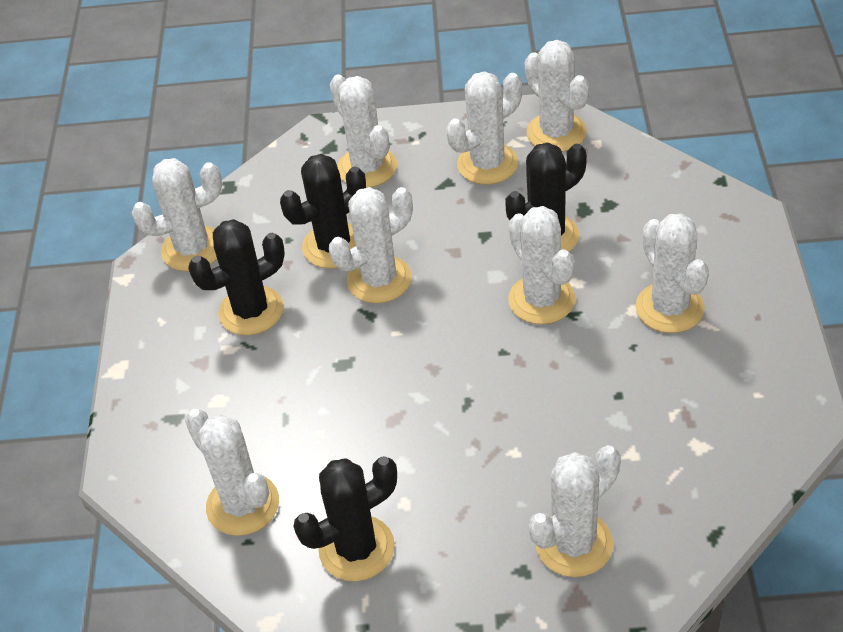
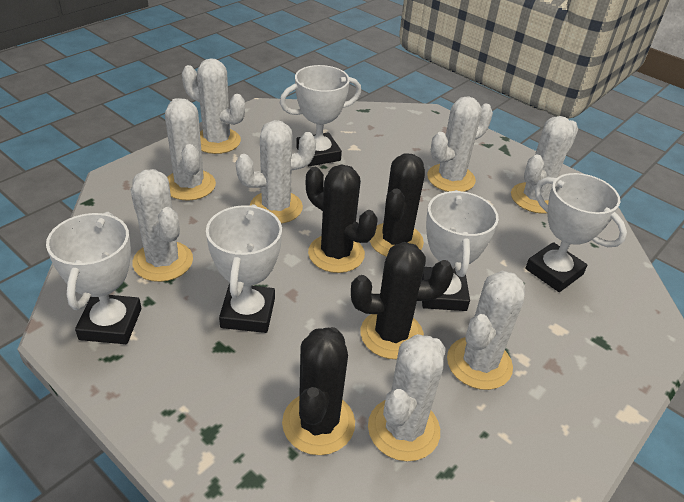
white cactus: 9 -> 8
white trophy: 0 -> 5

